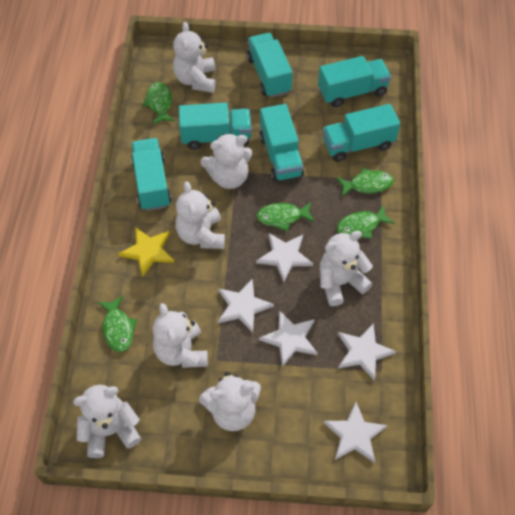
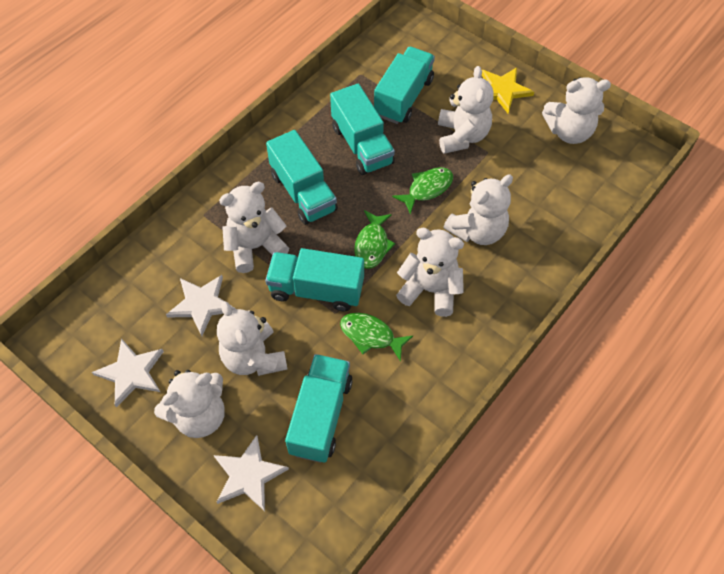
green fish: 5 -> 3
turquoise truck: 6 -> 5
white star: 5 -> 3

